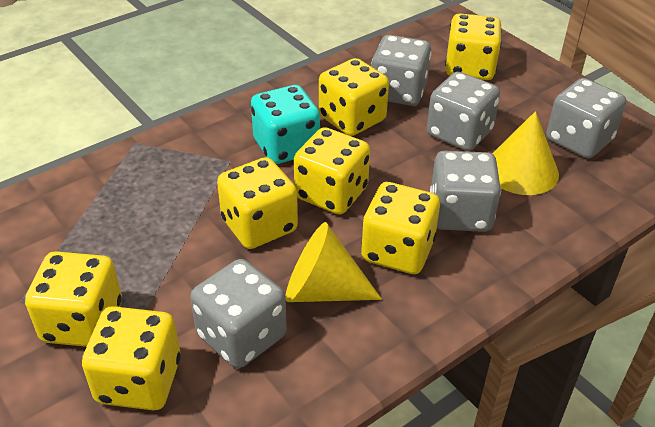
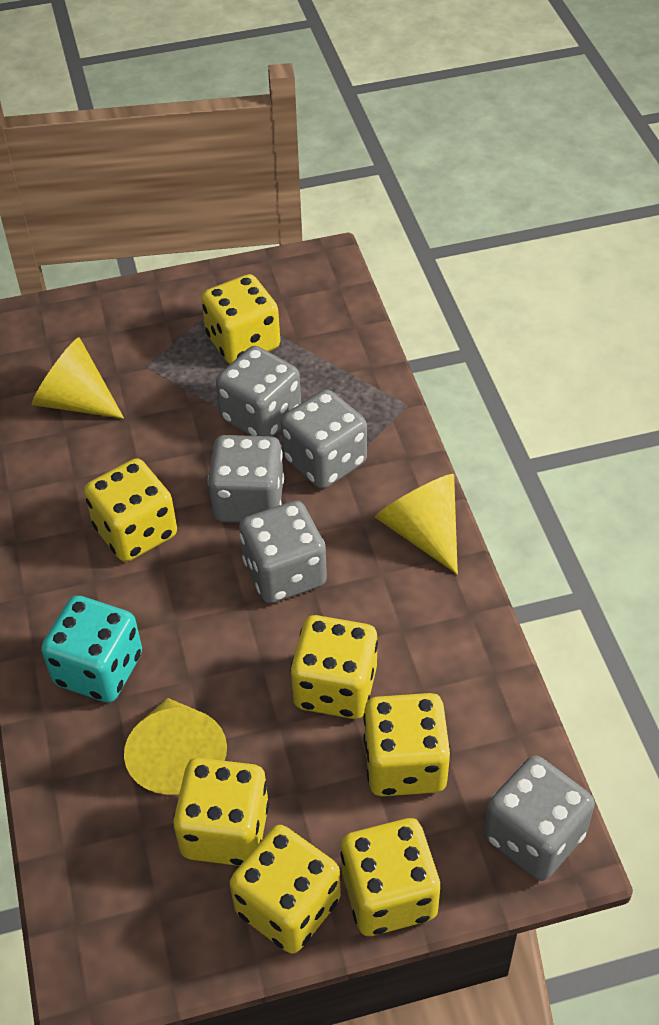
yellow cone: 2 -> 3

